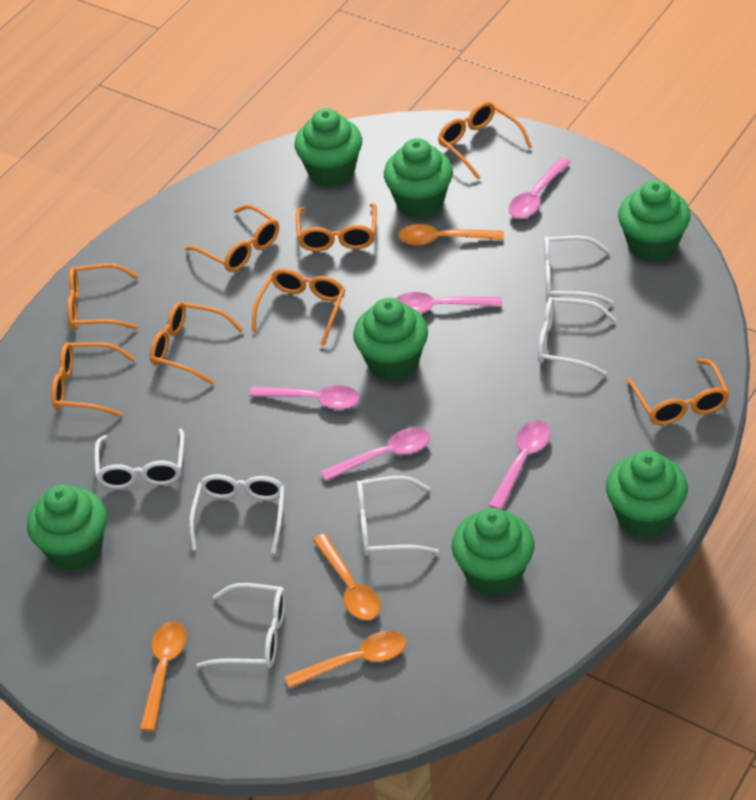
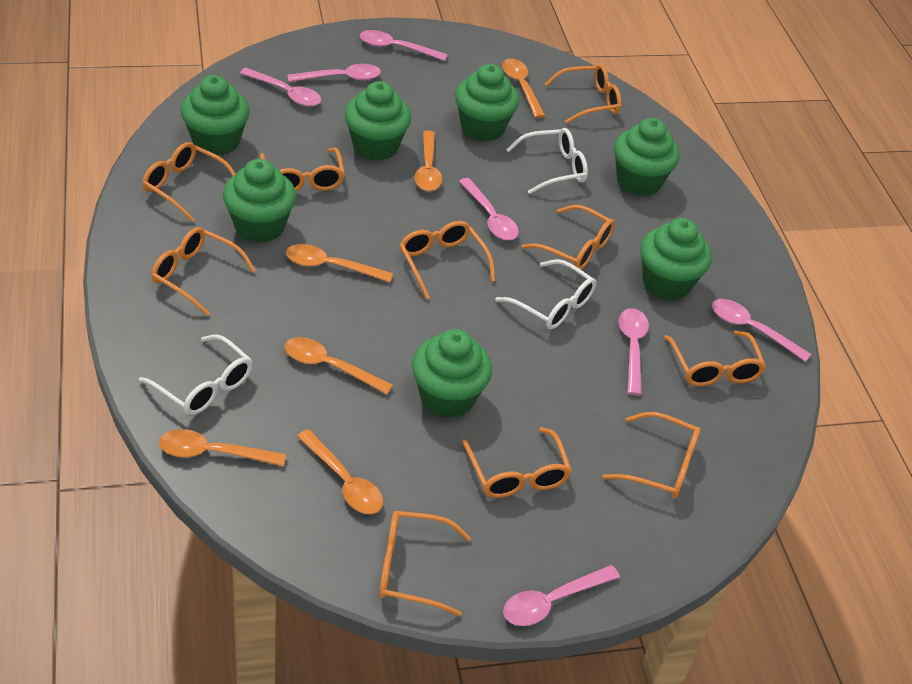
orange glasses: 8 -> 10
orange spoon: 4 -> 6
pink spoon: 5 -> 7
white glasses: 6 -> 3

